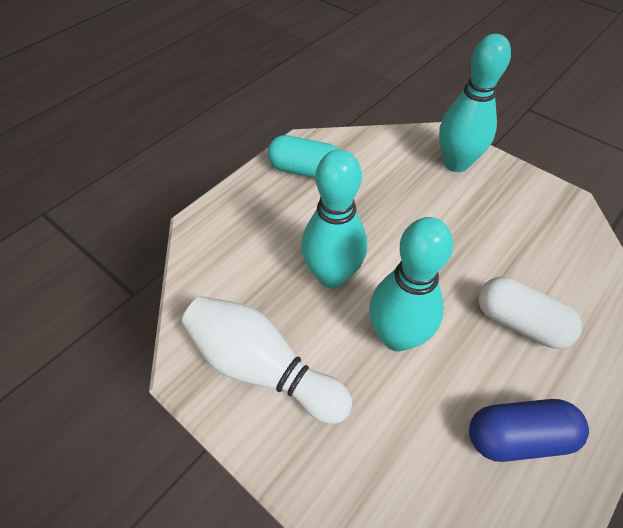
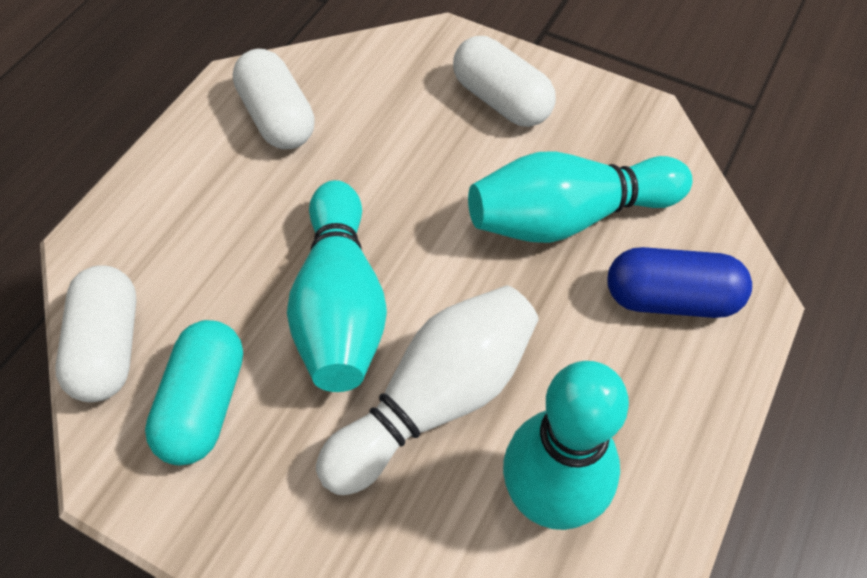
white capsule: 1 -> 3

